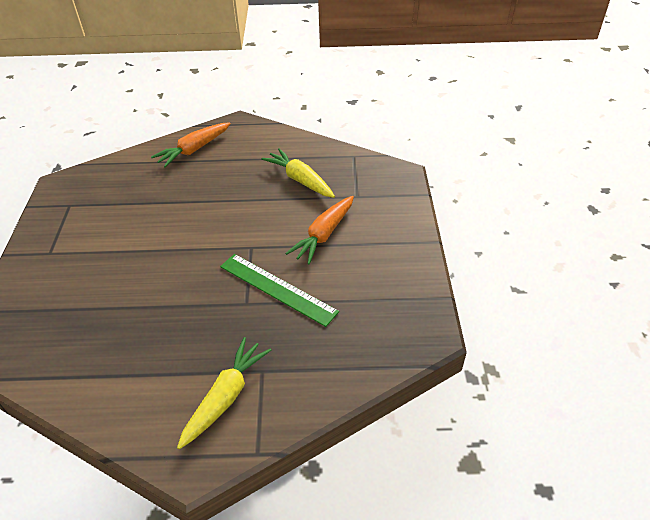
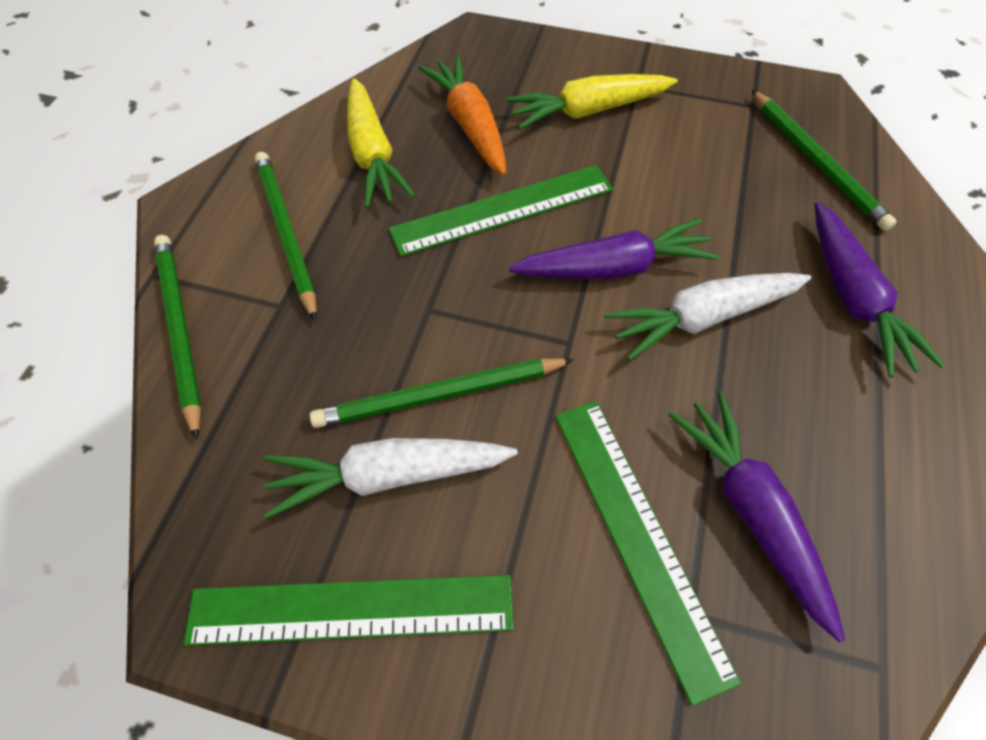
green pencil: 0 -> 4
green ruler: 1 -> 3
orange carrot: 2 -> 1
purple carrot: 0 -> 3
white carrot: 0 -> 2

